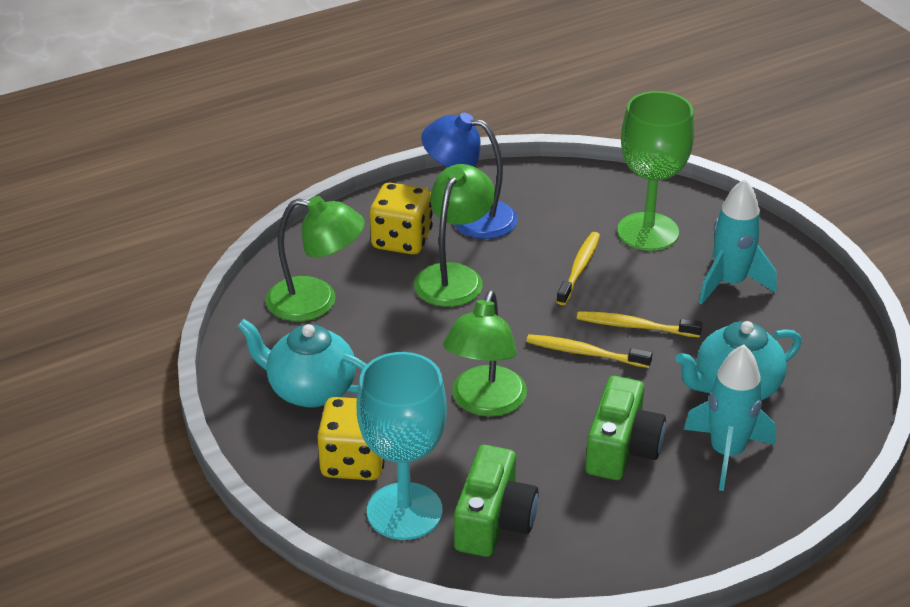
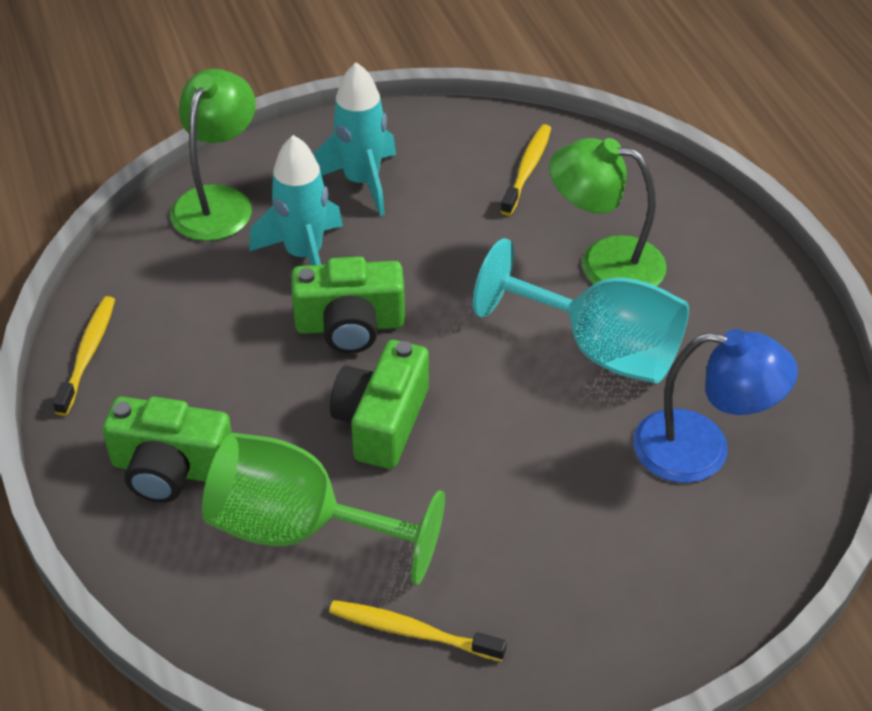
green camera: 2 -> 3
green lamp: 3 -> 2
turquoise teapot: 2 -> 0
yellow dice: 2 -> 0

